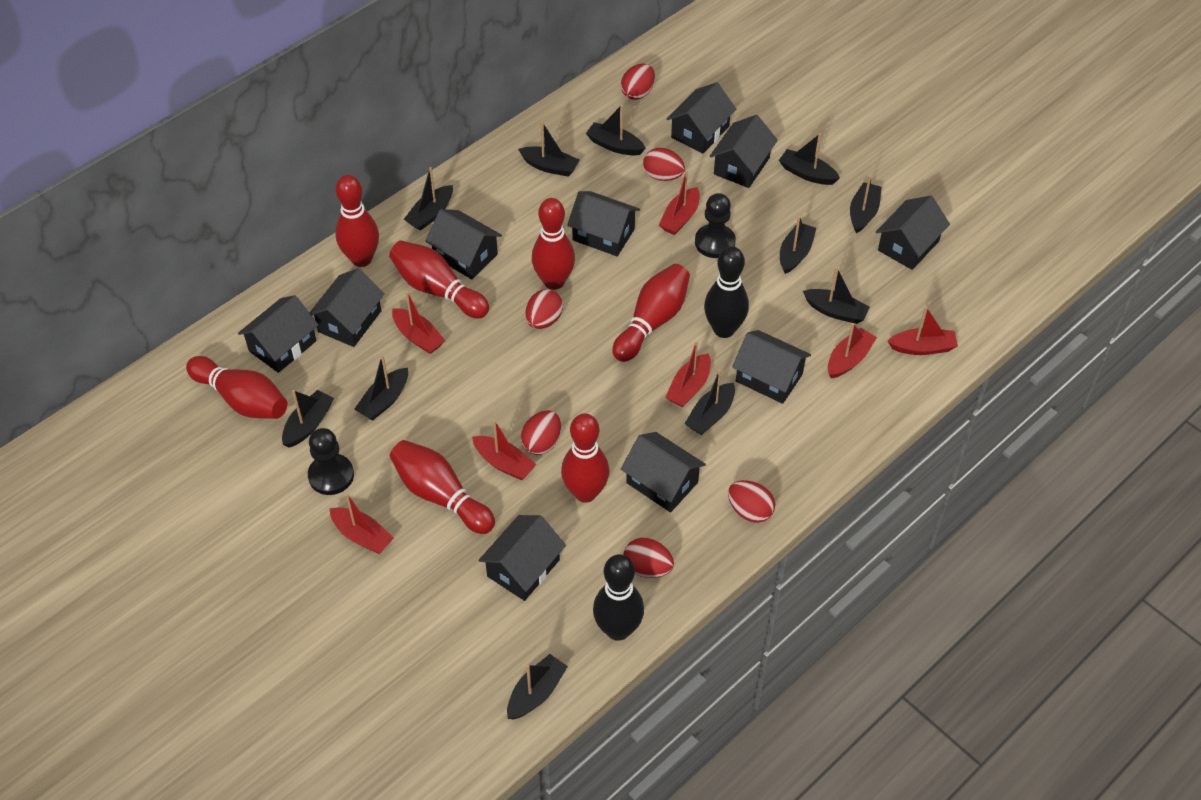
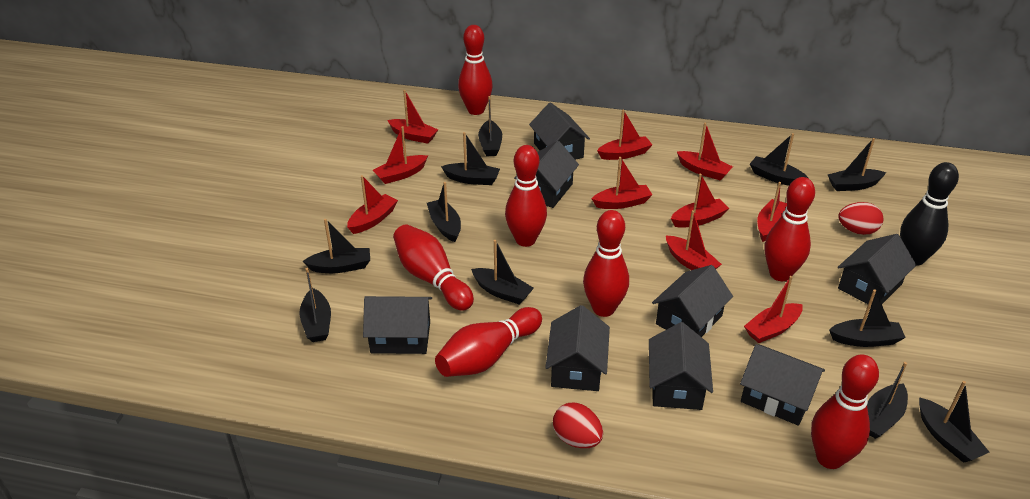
black bowling pin: 2 -> 1
black house: 10 -> 8
black pawn: 2 -> 0
red boat: 7 -> 10
red egg: 6 -> 2

